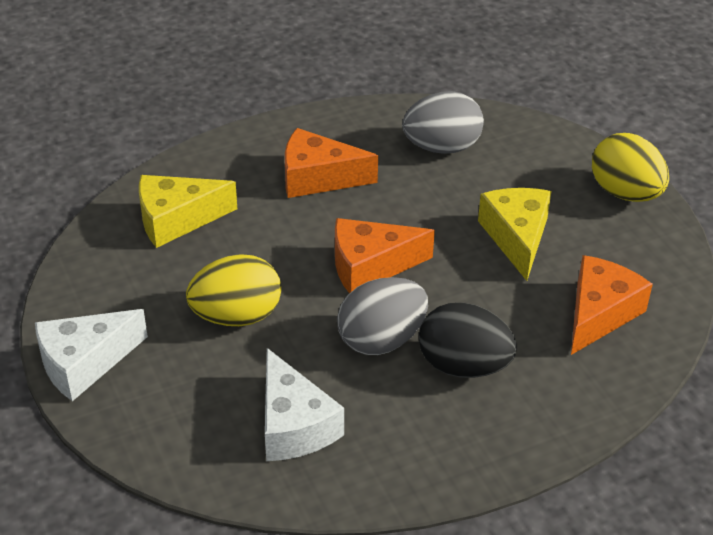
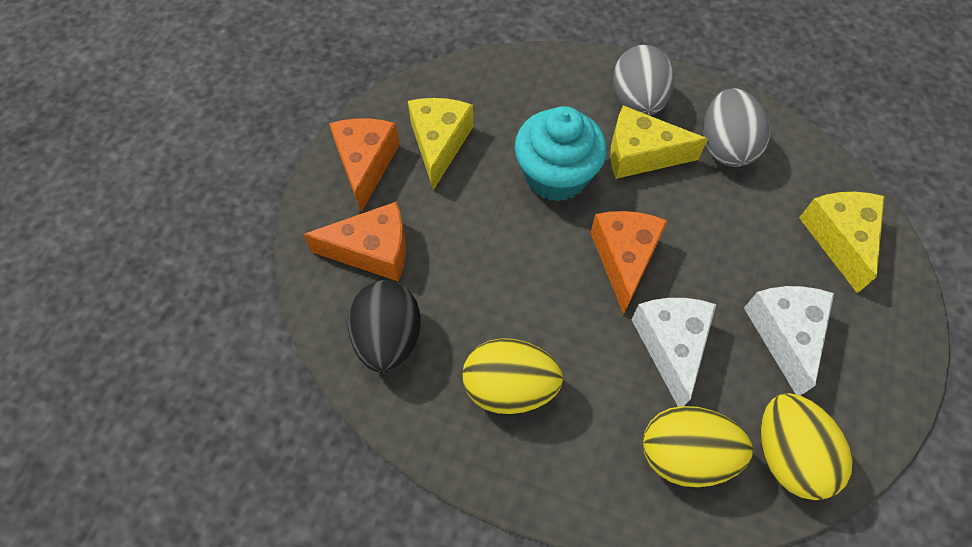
turquoise cupcake: 0 -> 1
yellow cheese: 2 -> 3
yellow egg: 2 -> 3

